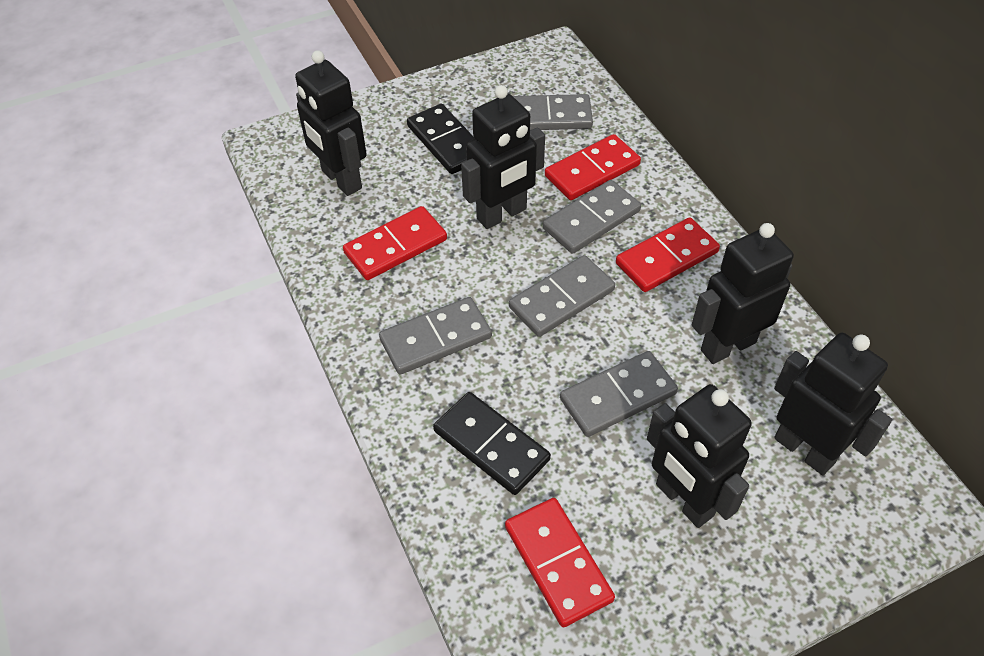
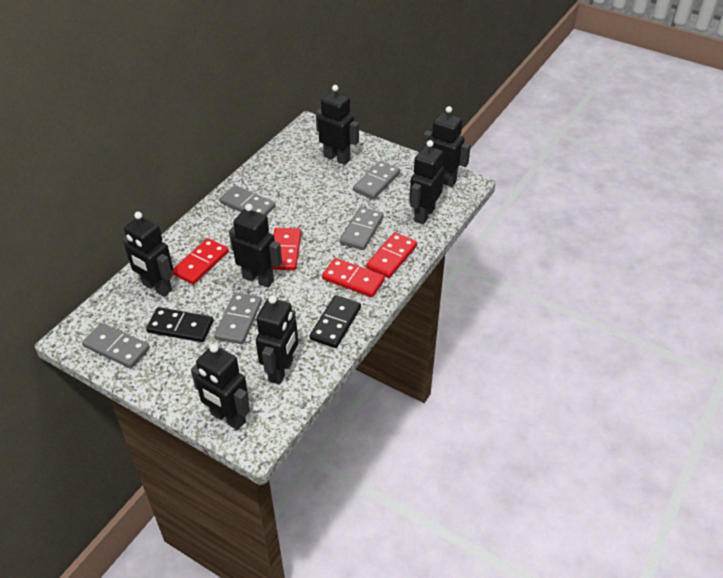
black robot: 5 -> 7

